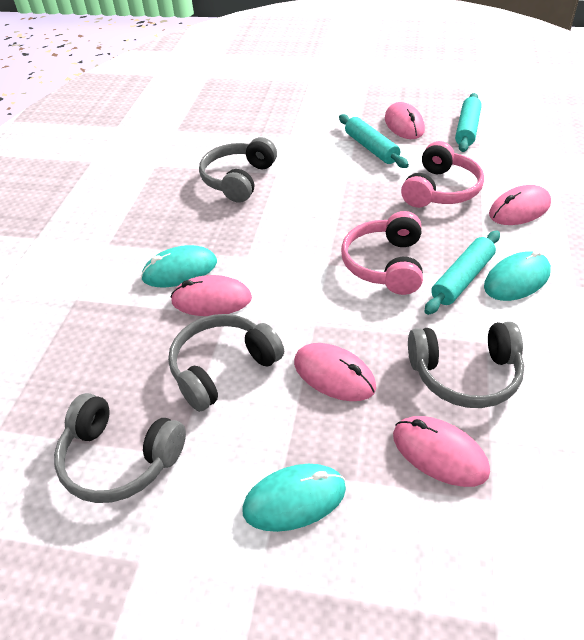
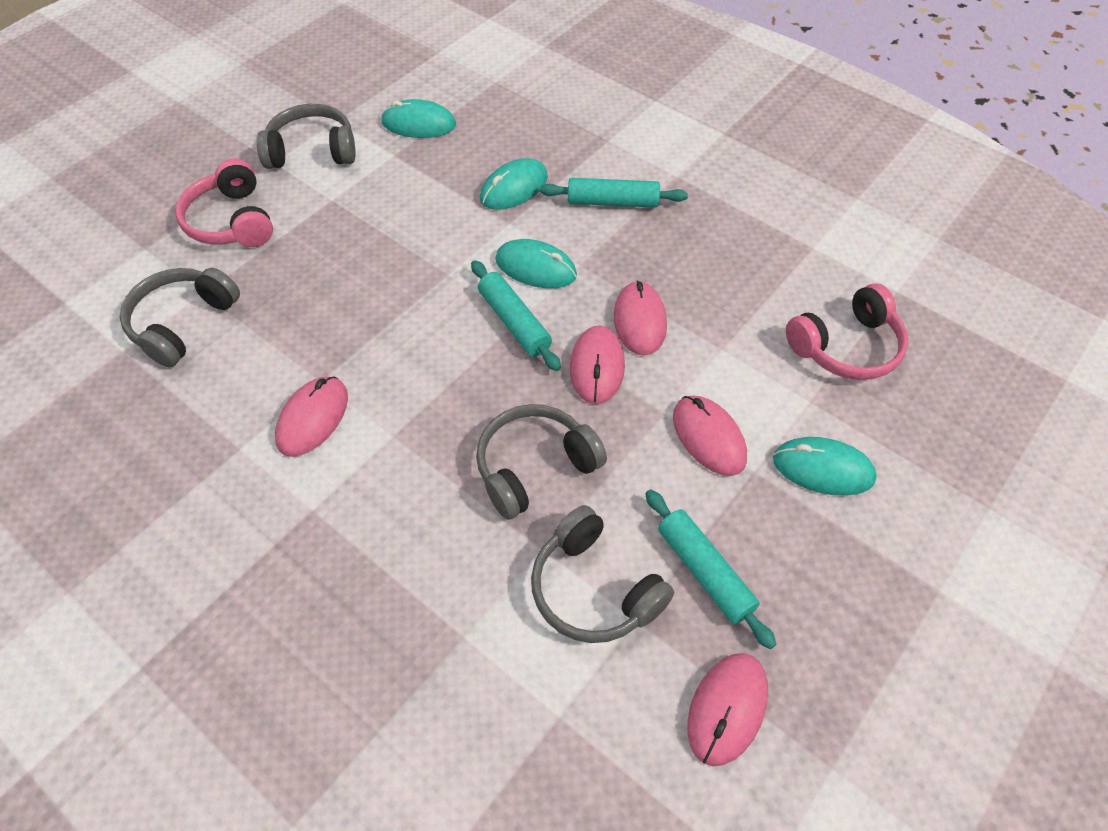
turquoise mouse: 3 -> 4

